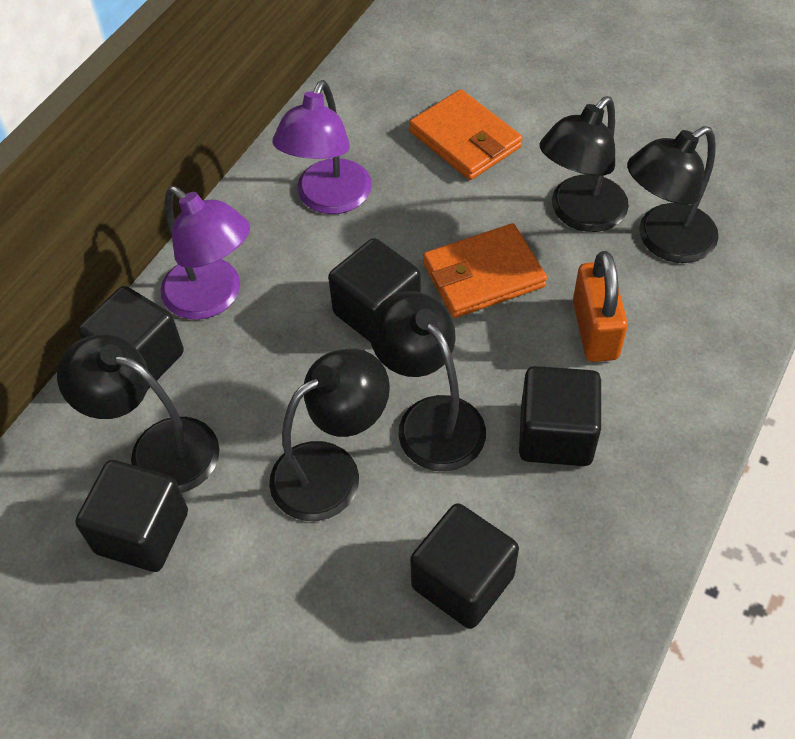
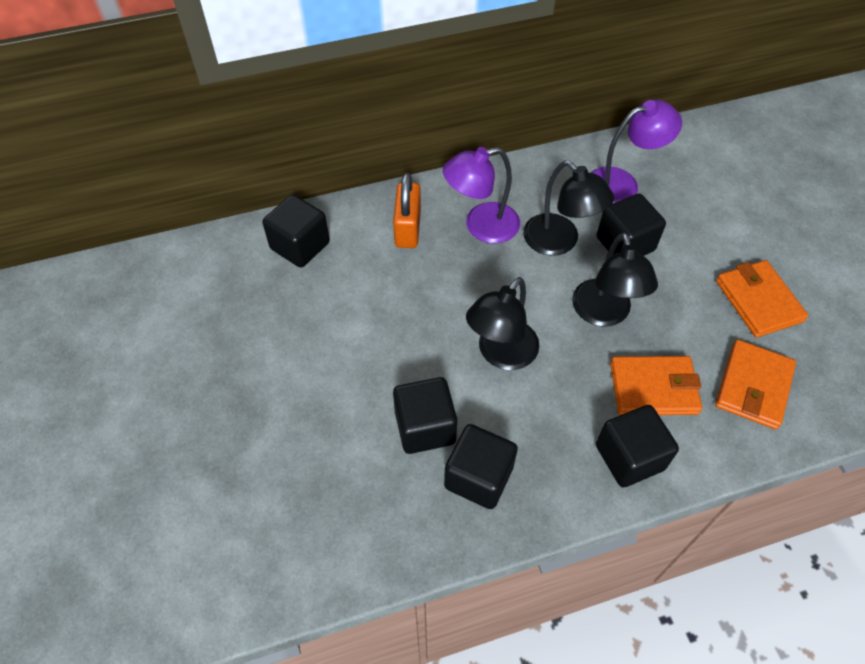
black lamp: 5 -> 3
orange wallet: 2 -> 3

